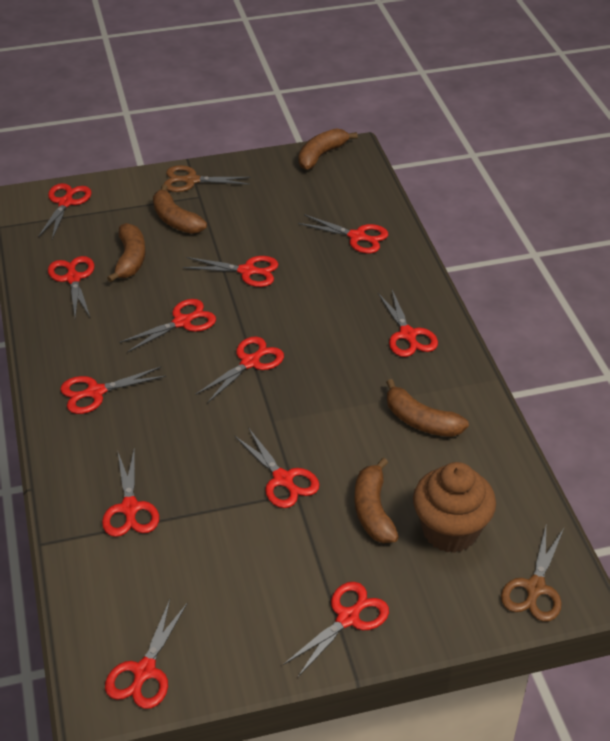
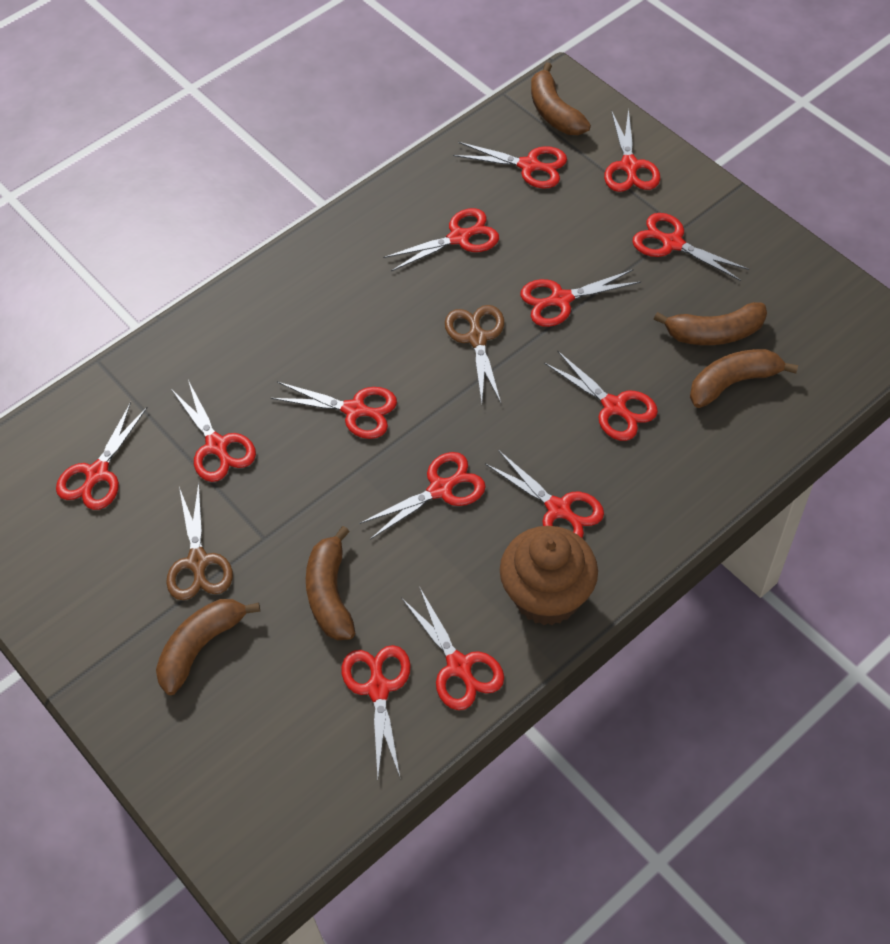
red scissors: 12 -> 13

